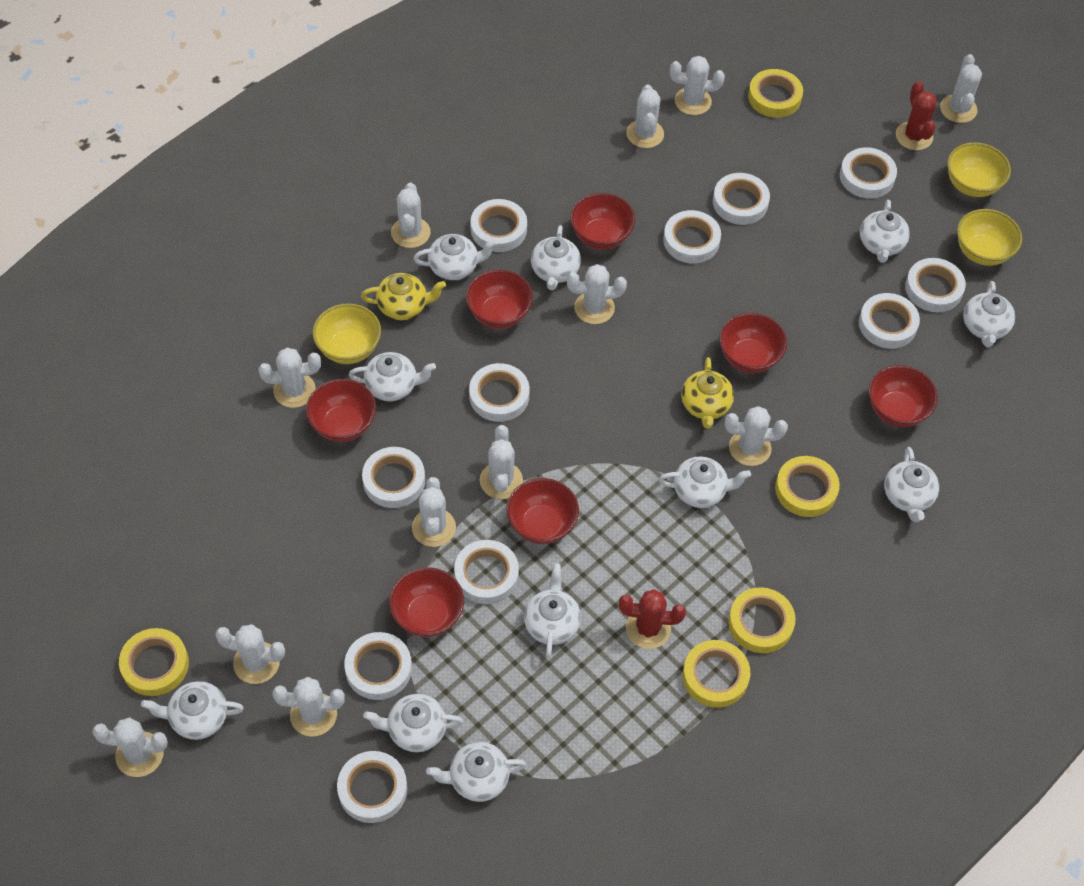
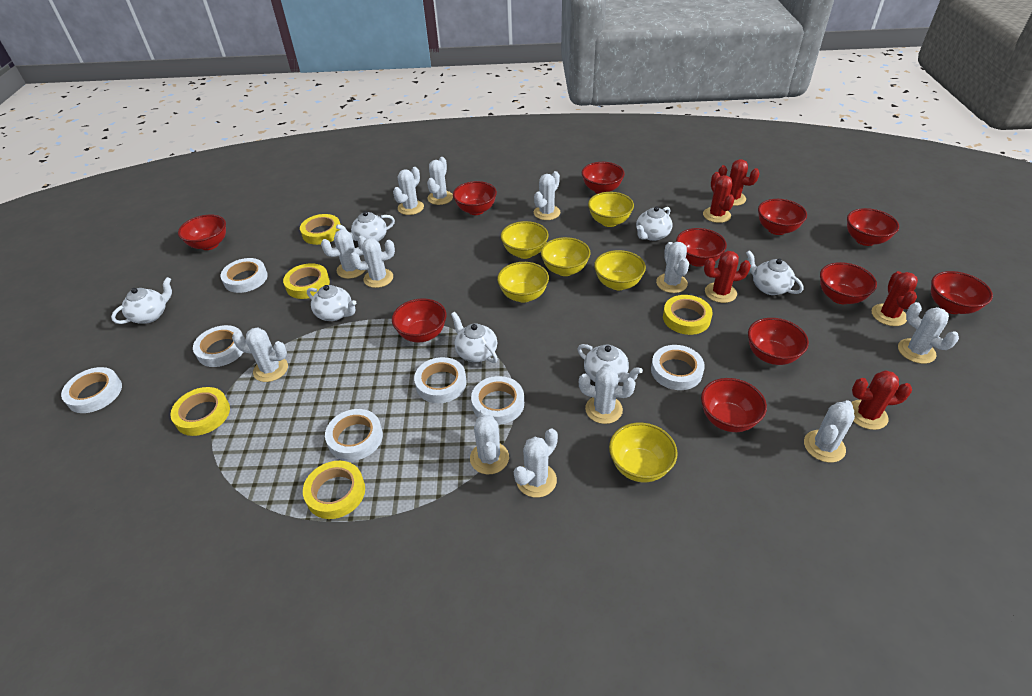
red bowl: 7 -> 11
red cactus: 2 -> 5
white tape: 11 -> 7
white teapot: 11 -> 7
yellow bowl: 3 -> 6
yellow teapot: 2 -> 0

